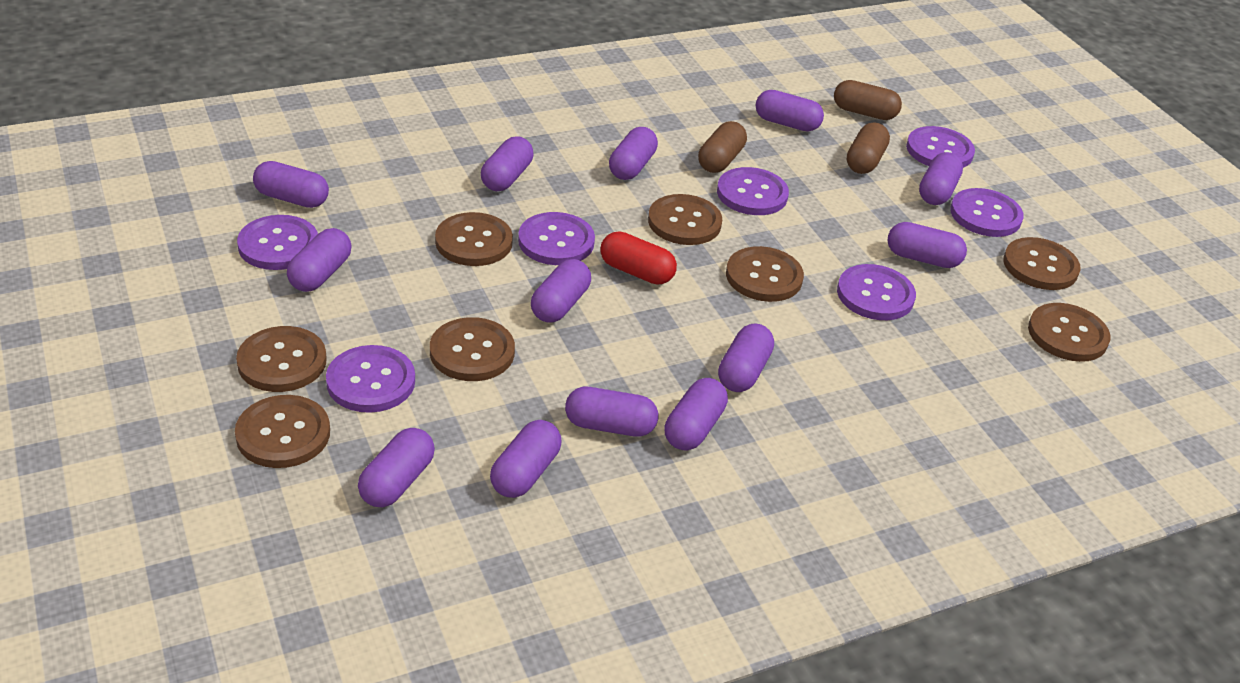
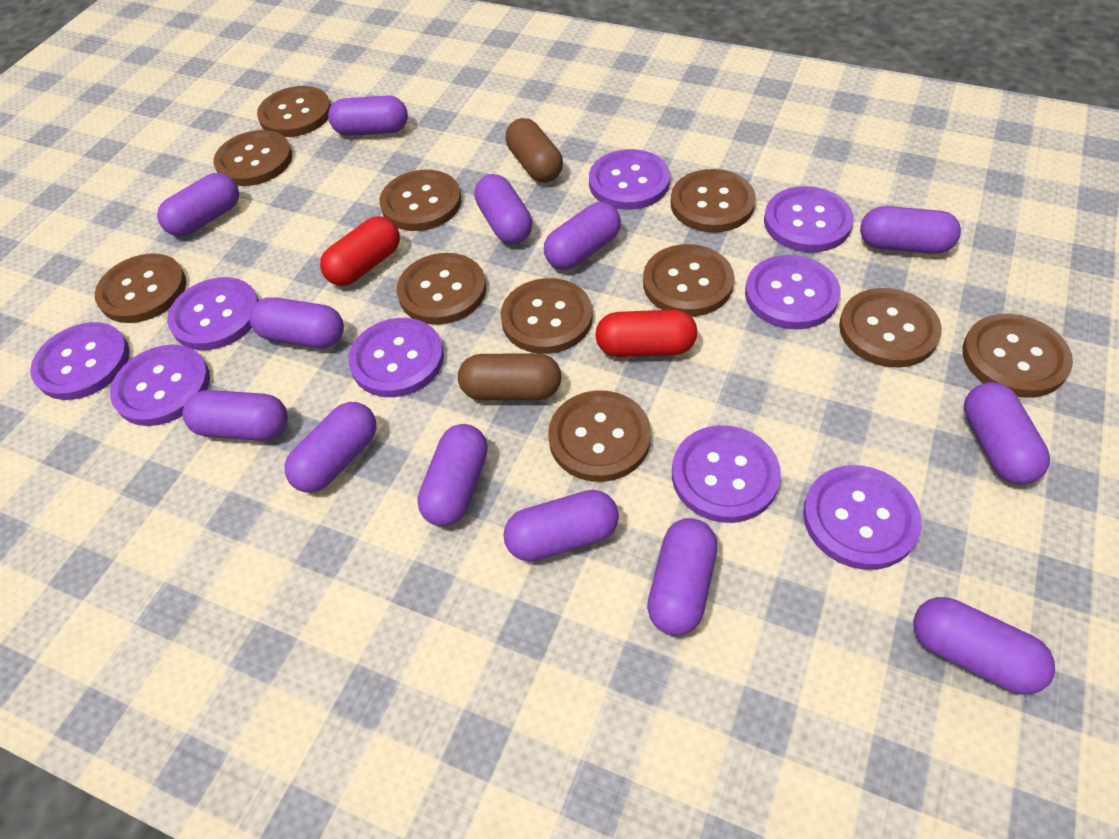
brown button: 8 -> 11
brown capsule: 3 -> 2
purple button: 7 -> 9
red capsule: 1 -> 2

